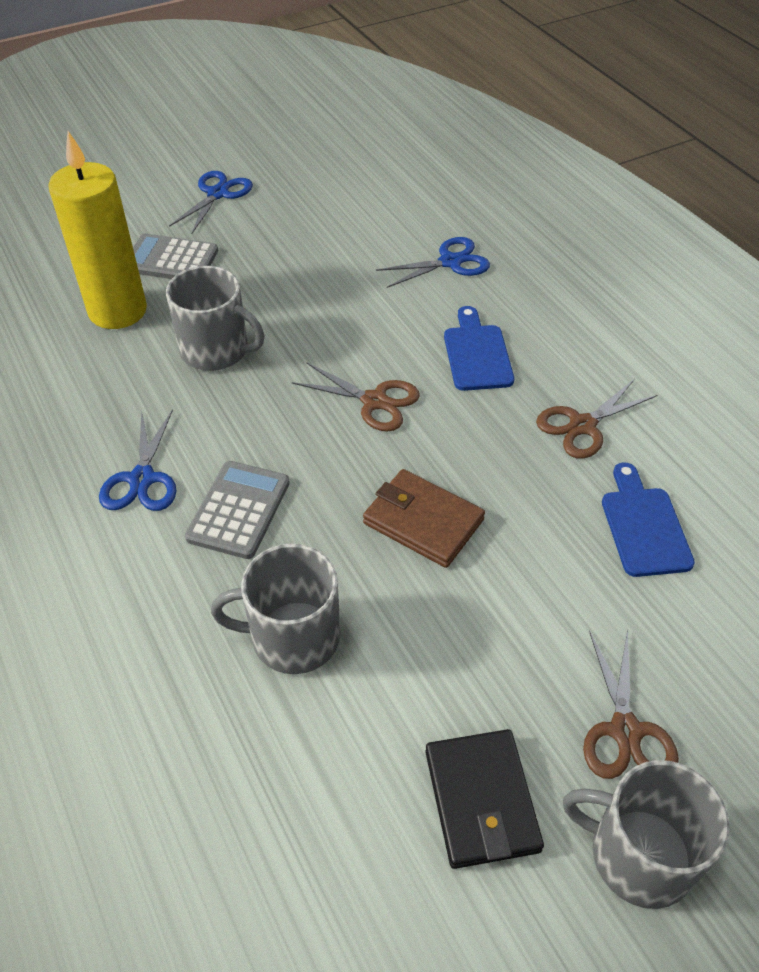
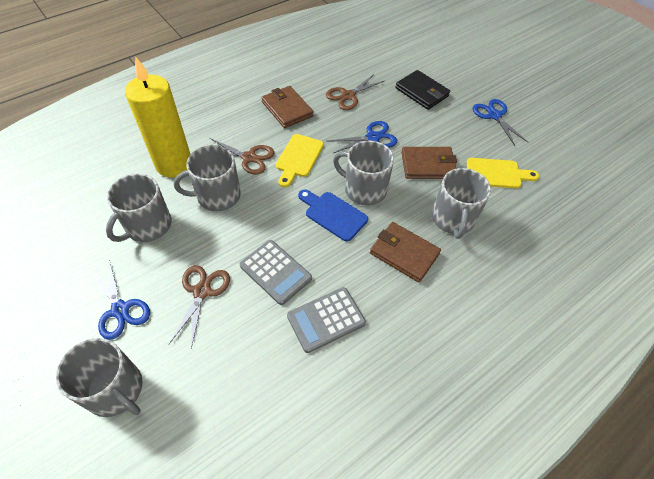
blue cutting board: 2 -> 1
brown wallet: 1 -> 3
grey mug: 3 -> 5
yellow cutting board: 0 -> 2

